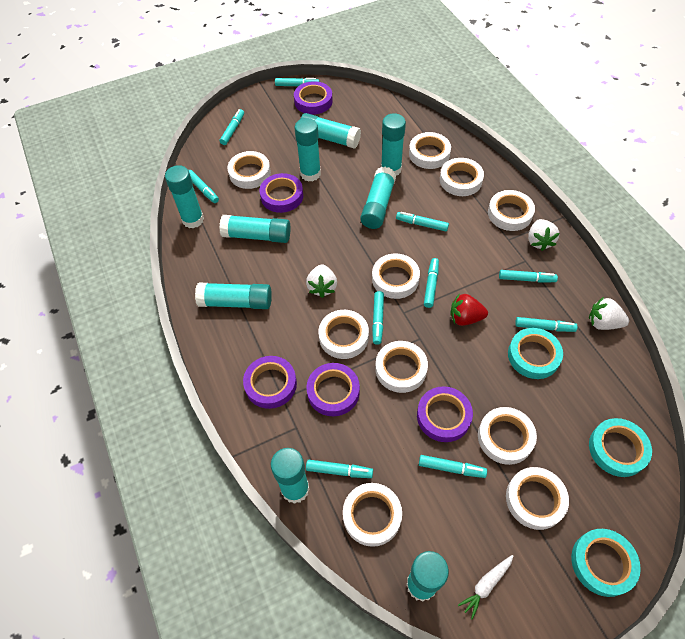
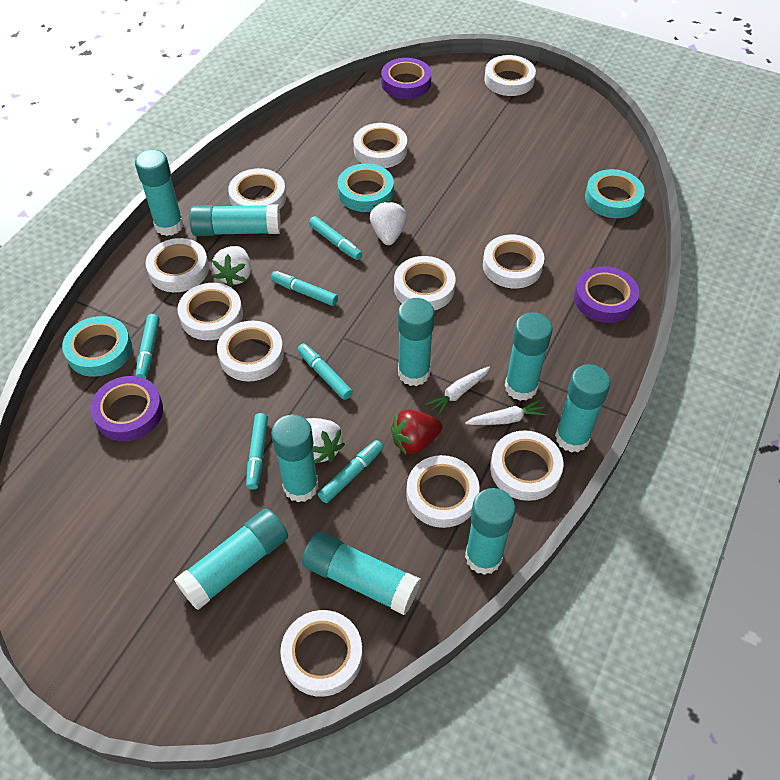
purple tape: 5 -> 3
turquoise marker: 10 -> 6
white carrot: 1 -> 2
white tape: 10 -> 11

